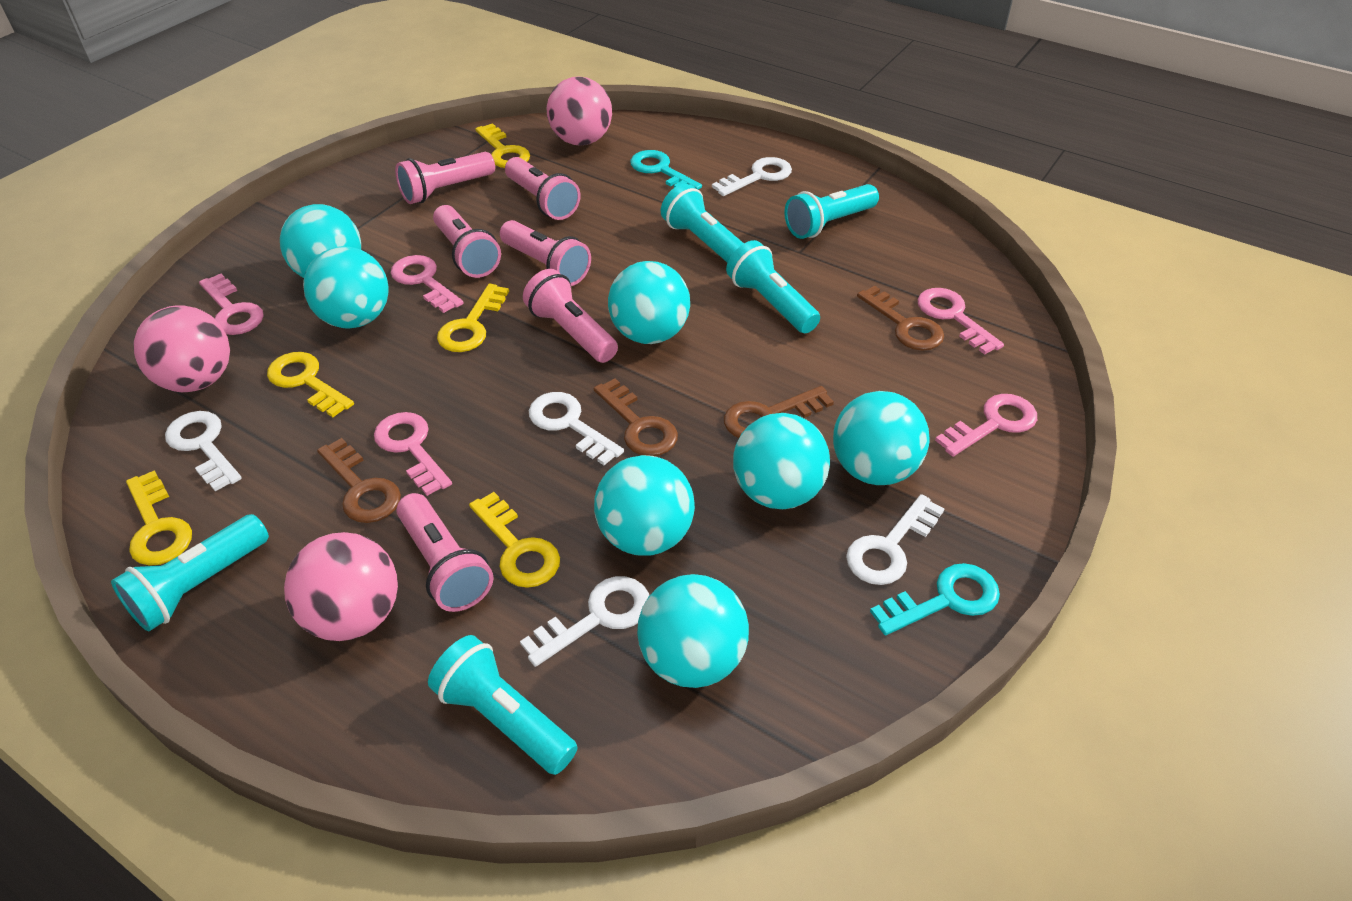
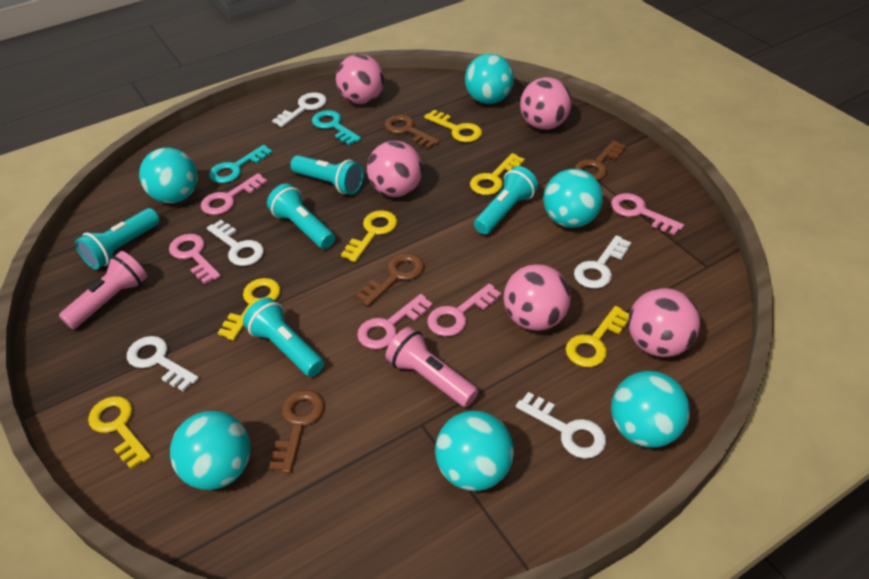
pink ball: 3 -> 5
pink flashlight: 6 -> 2
turquoise ball: 7 -> 6
yellow key: 5 -> 6

